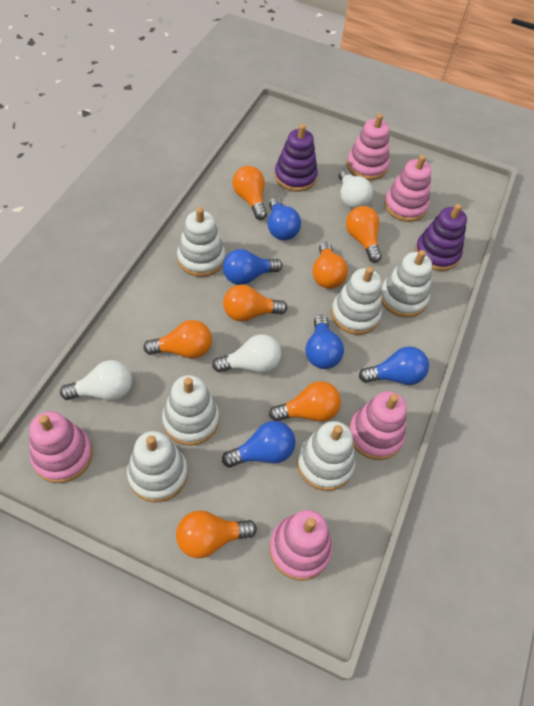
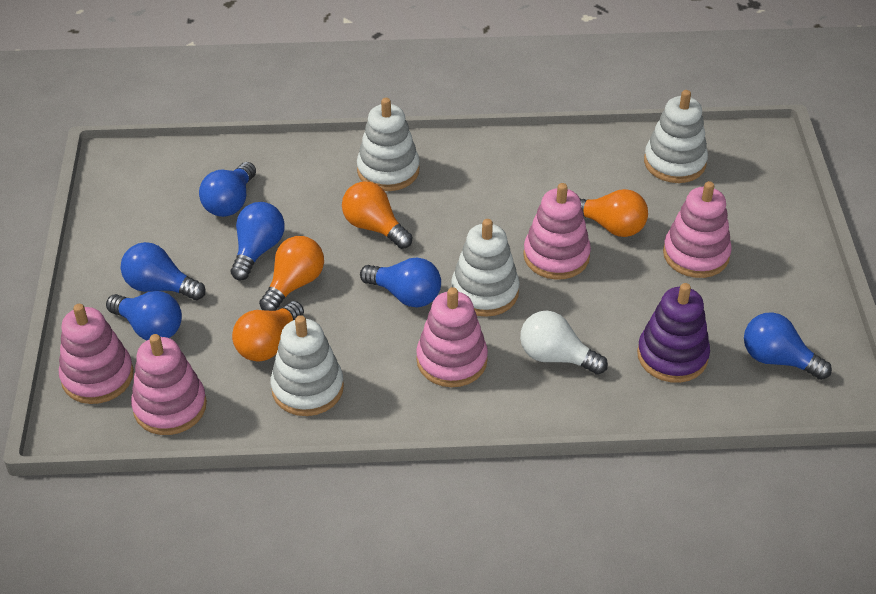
blue light bulb: 5 -> 6
orange light bulb: 7 -> 4
purple stacking toy: 2 -> 1
white light bulb: 3 -> 1
white stacking toy: 6 -> 4

